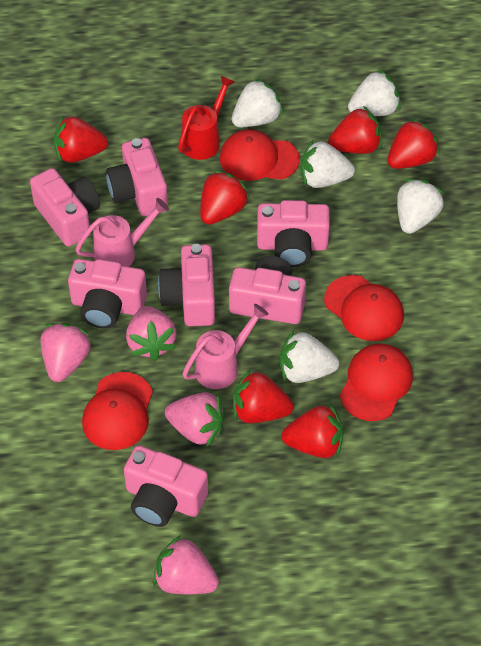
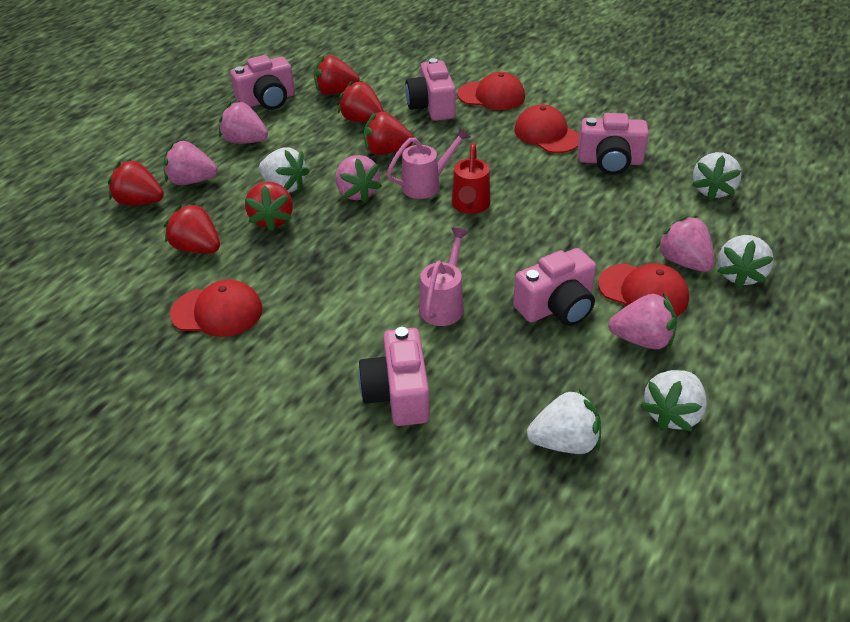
pink camera: 7 -> 5
pink strawberry: 4 -> 5

